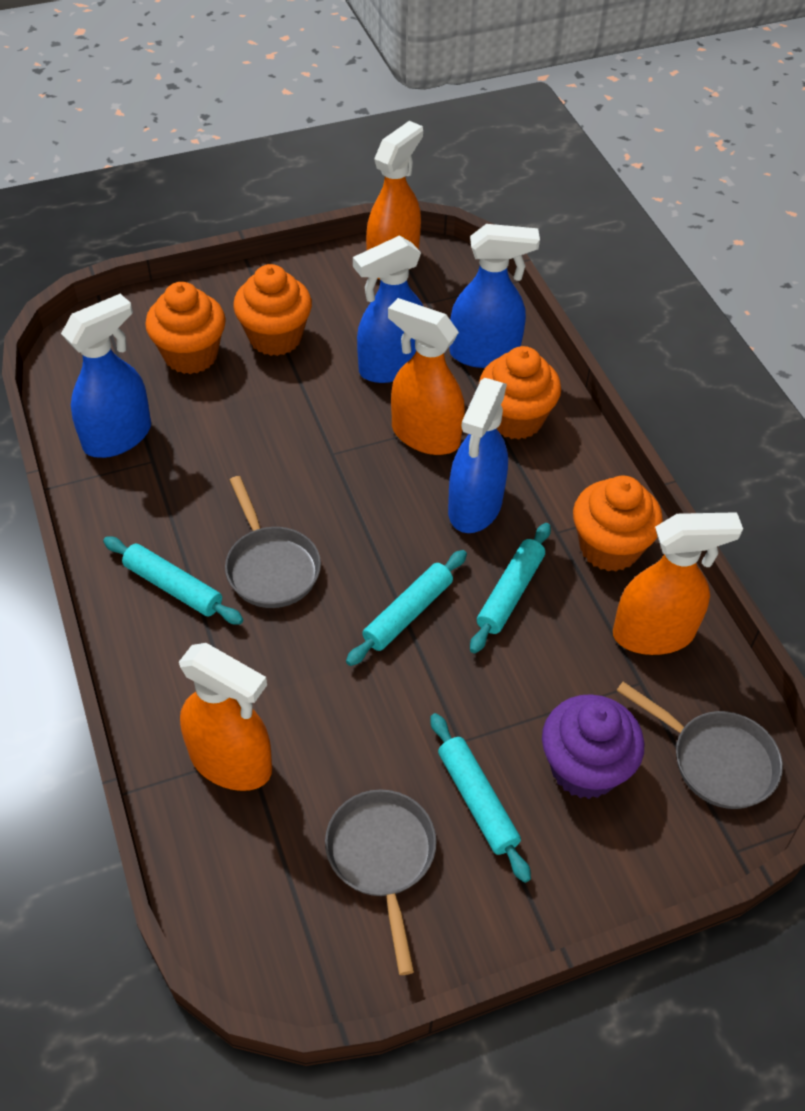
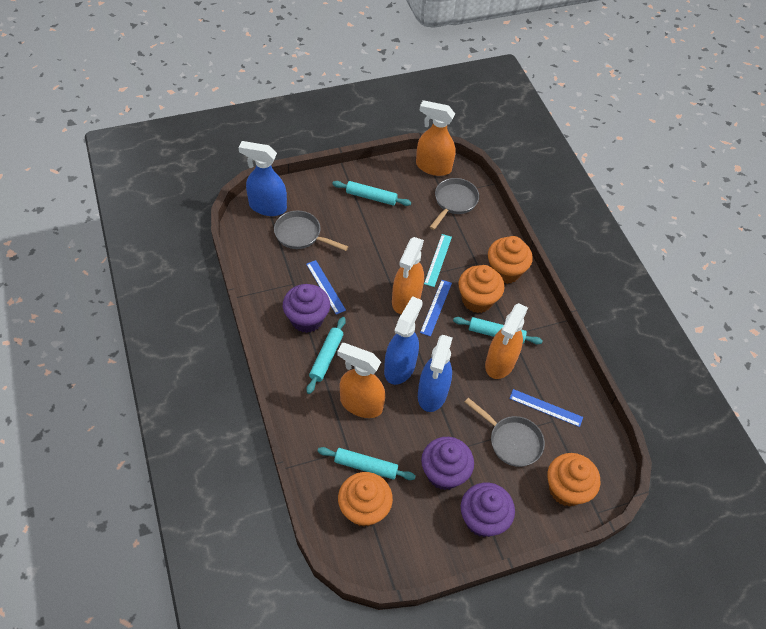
blue ruler: 0 -> 3
blue spray bottle: 4 -> 3
purple cupcake: 1 -> 3
turquoise ruler: 0 -> 1

